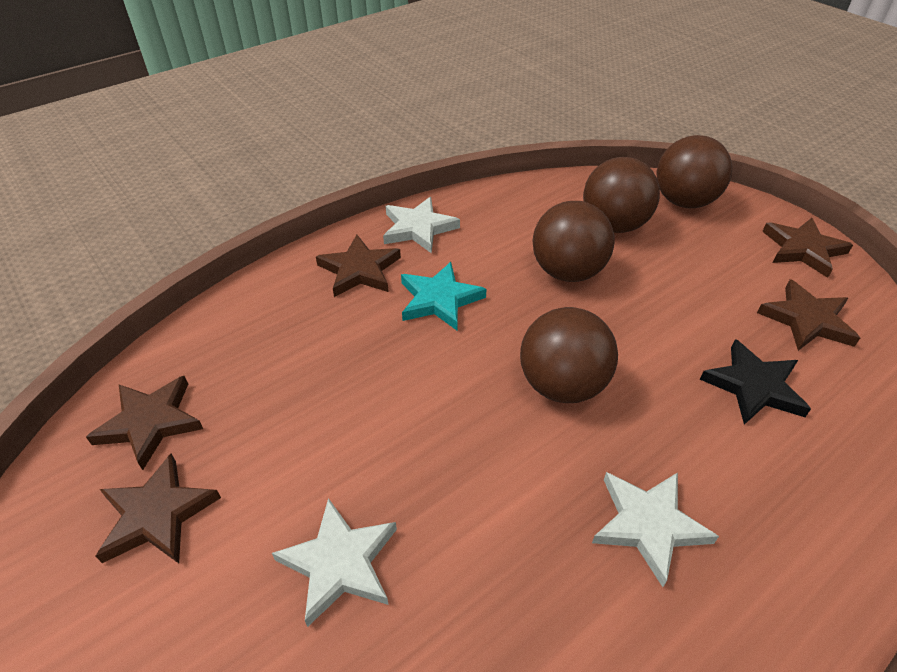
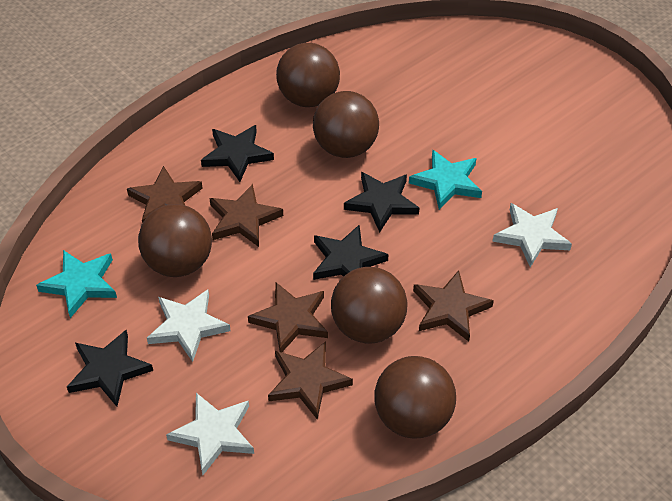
black star: 1 -> 4
brown ball: 4 -> 5
turquoise star: 1 -> 2

